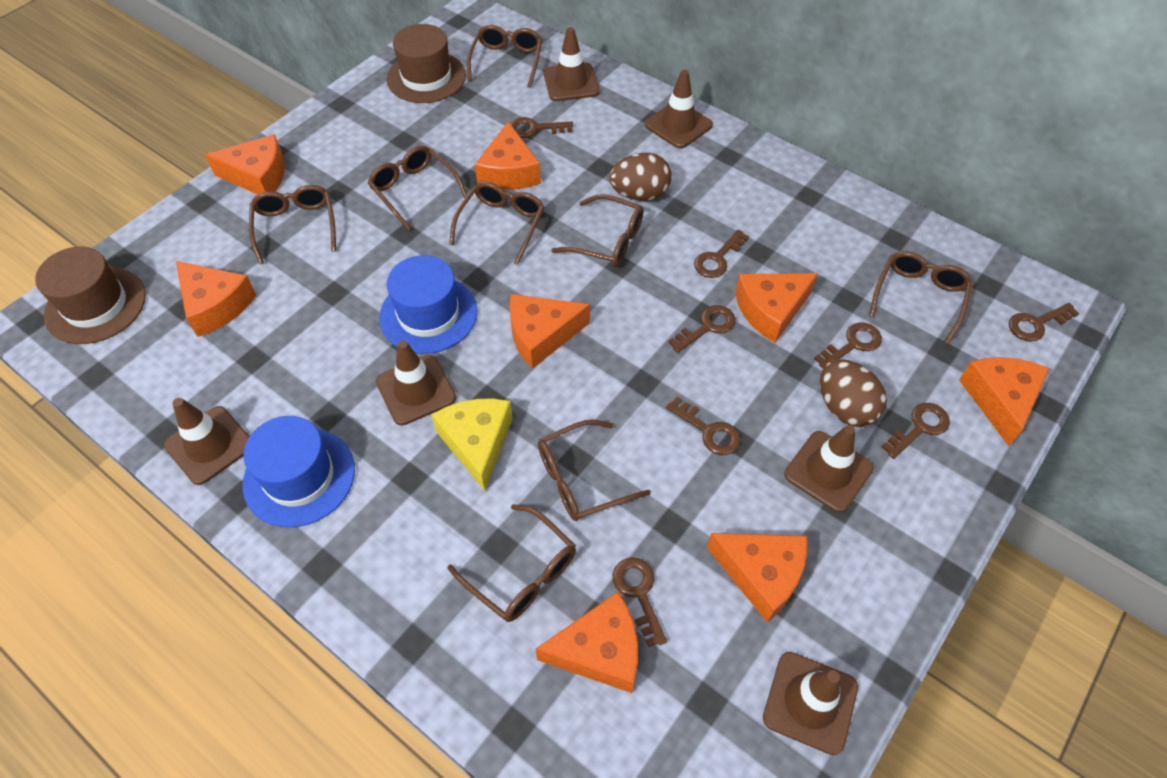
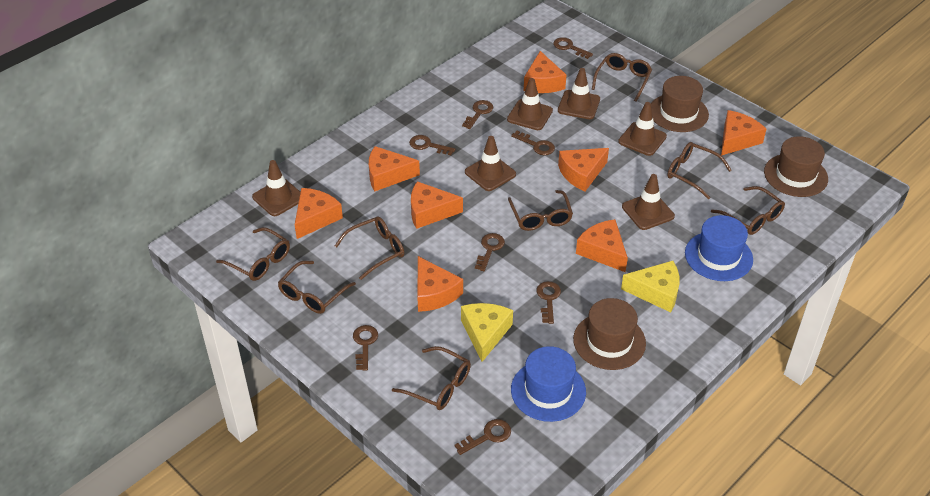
brown egg: 2 -> 0
brown hat: 2 -> 3
yellow cheese: 1 -> 2

